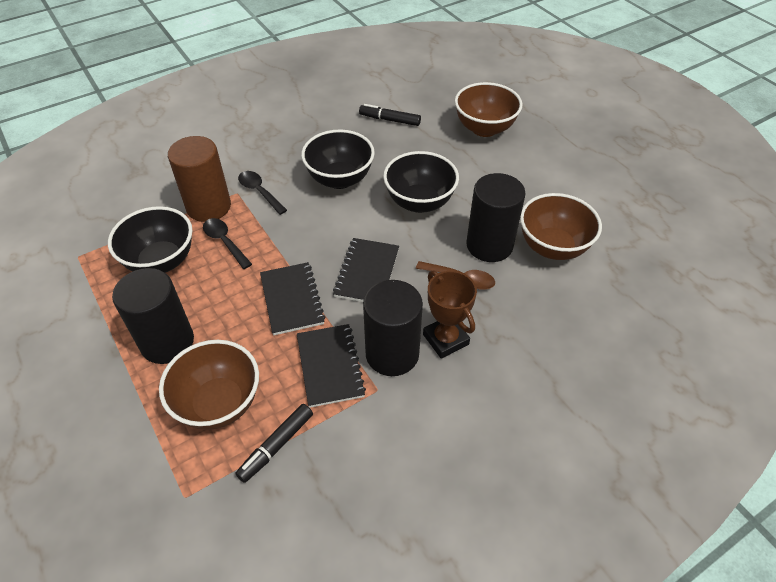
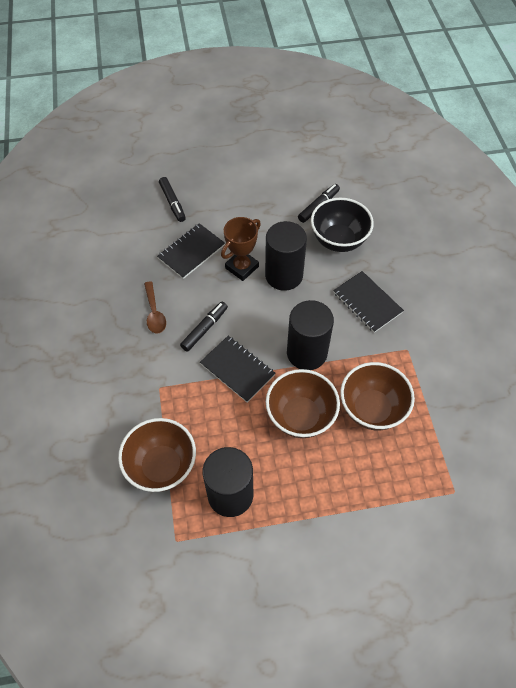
black bowl: 3 -> 1
black marker: 2 -> 3
black spoon: 2 -> 0
brown cylinder: 1 -> 0

